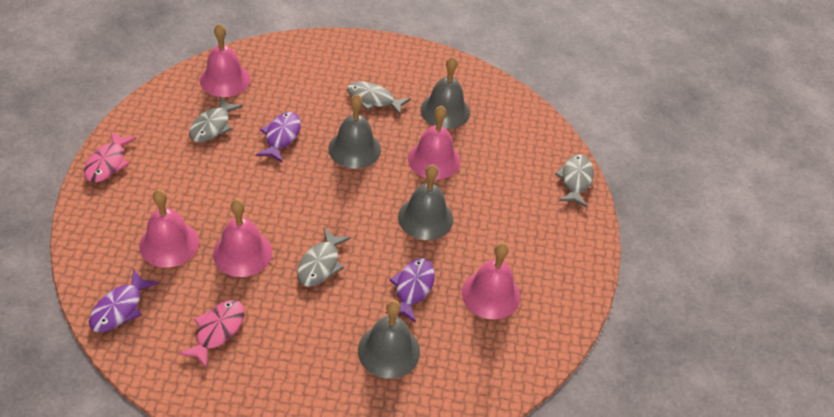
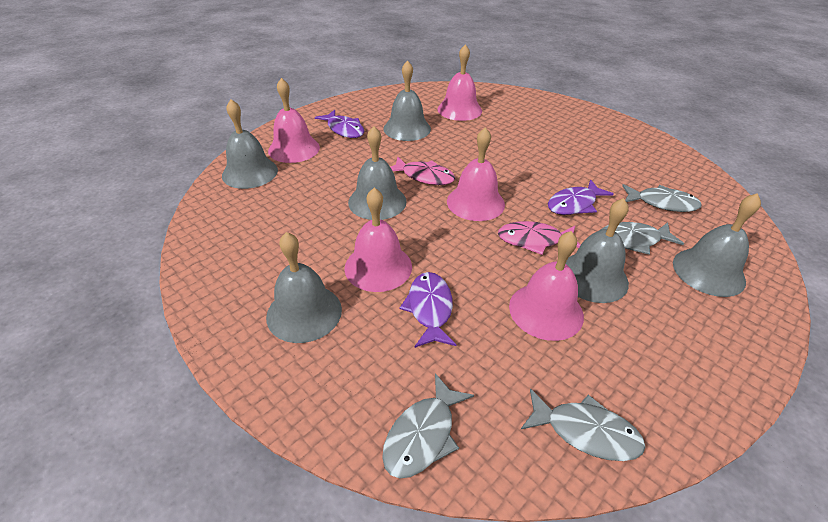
grey bell: 4 -> 6

